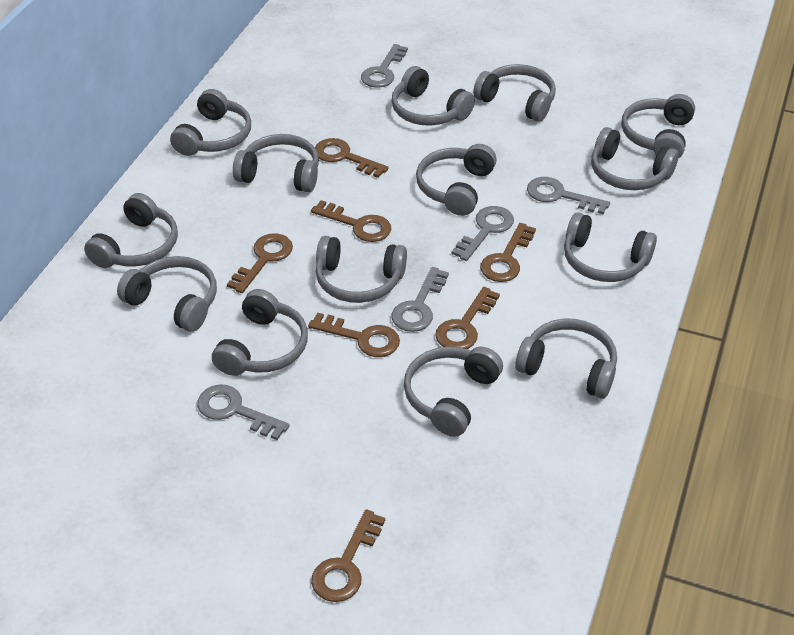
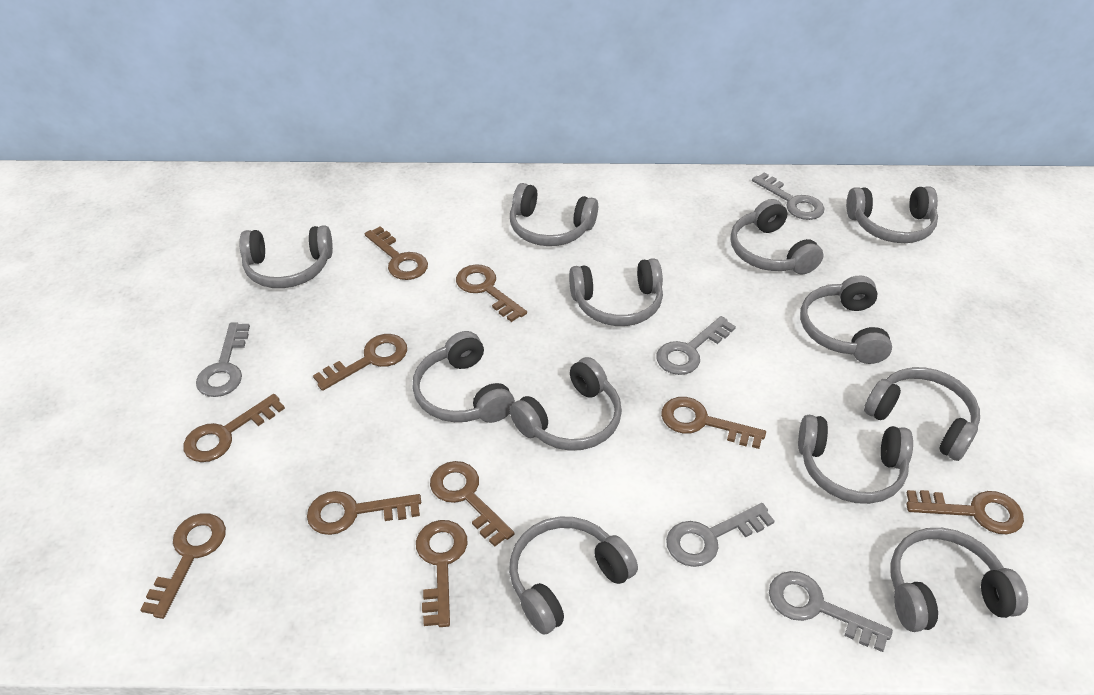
brown key: 7 -> 10
grey headphones: 14 -> 12

